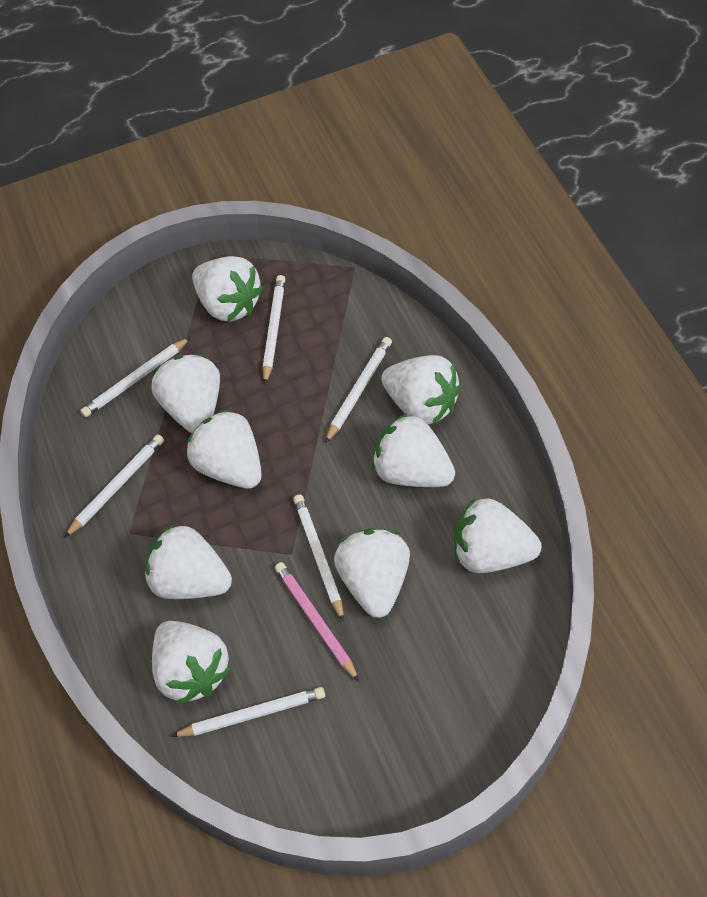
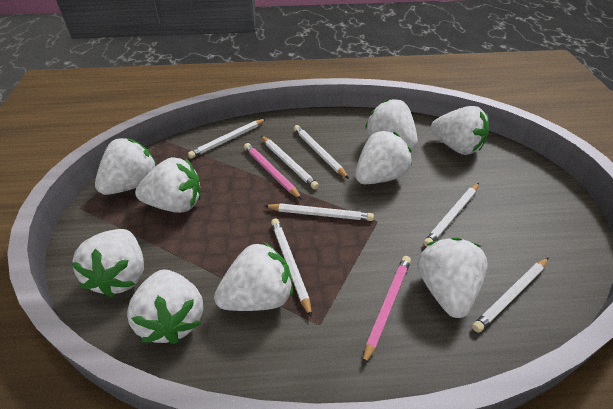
pink pencil: 1 -> 2
white pencil: 6 -> 7

